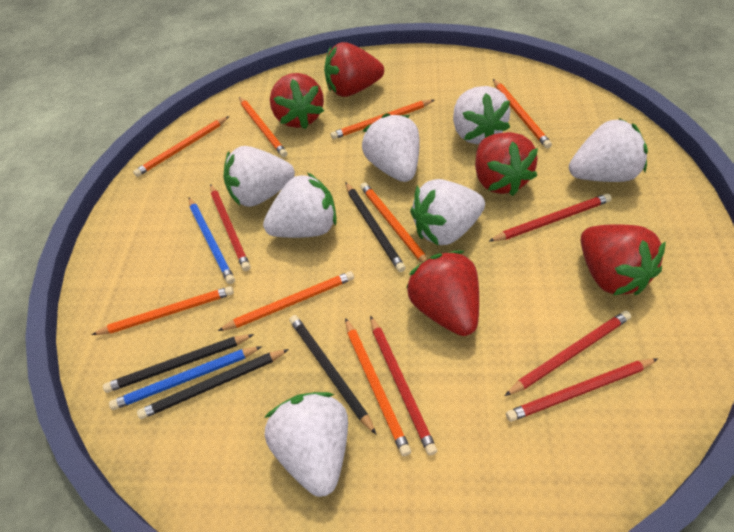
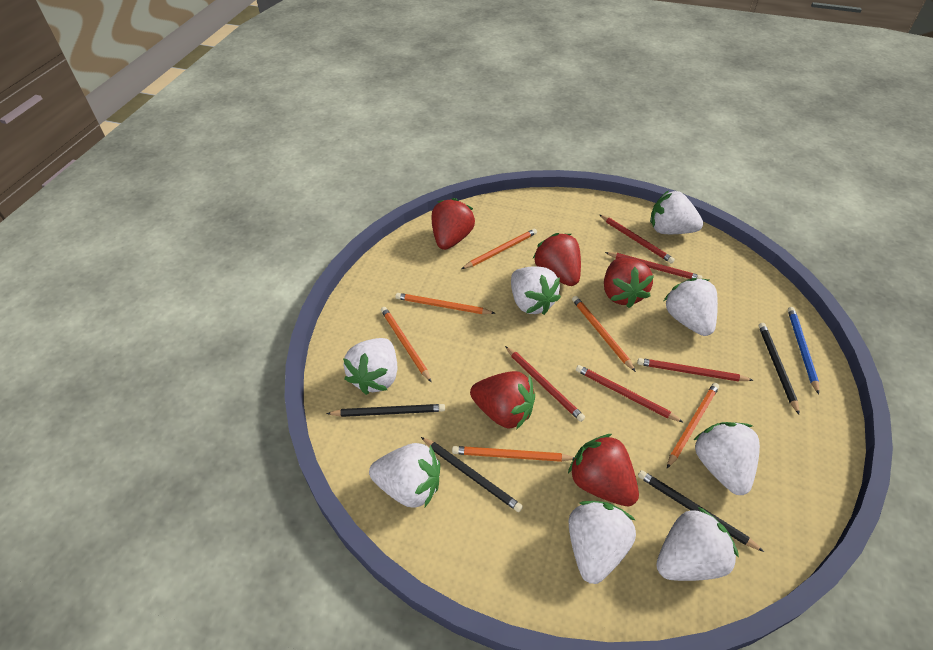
blue pencil: 2 -> 1
orange pencil: 8 -> 6
white strawberry: 7 -> 8

